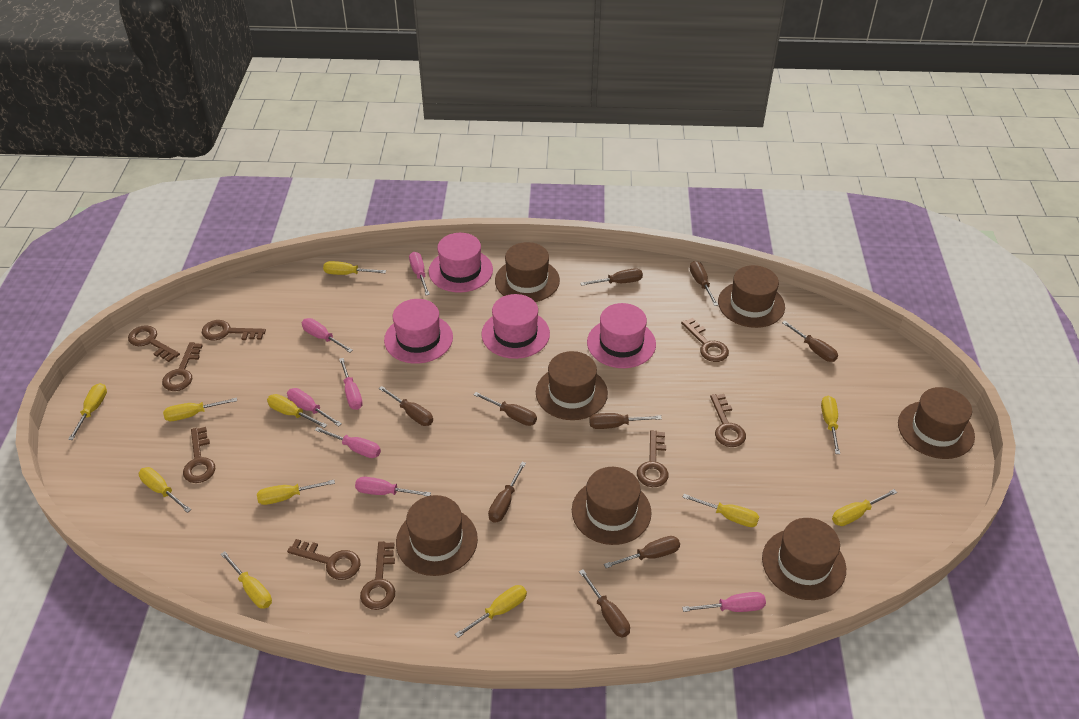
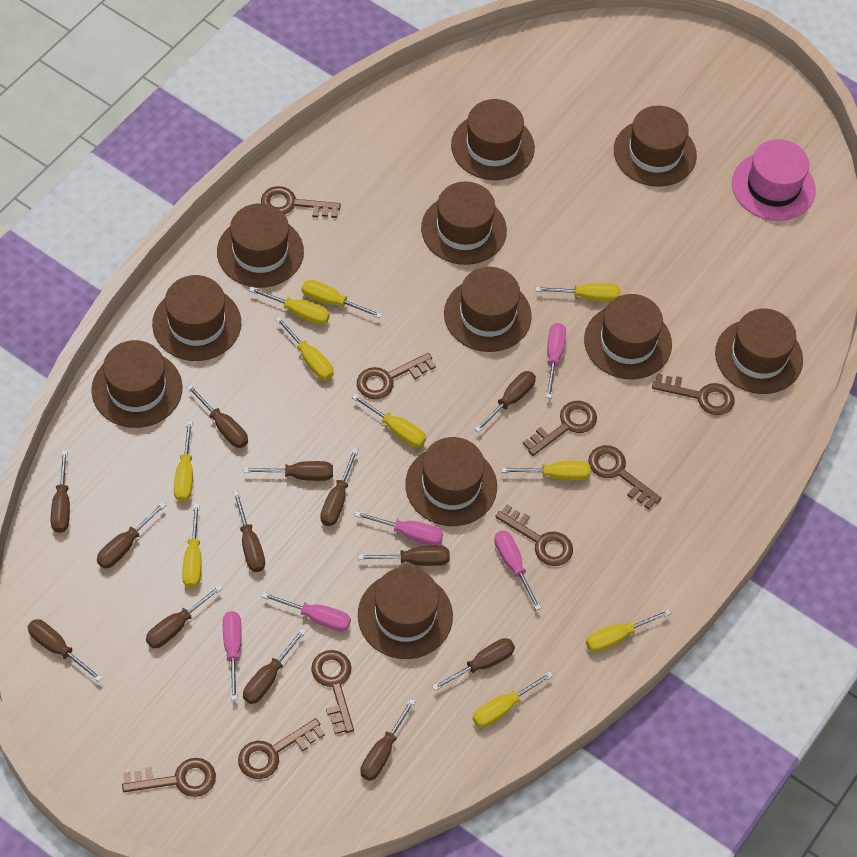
brown hat: 7 -> 11
brown screwdriver: 9 -> 13
pink hat: 4 -> 1
pink screwdriver: 7 -> 5
yellow screwdriver: 11 -> 10

